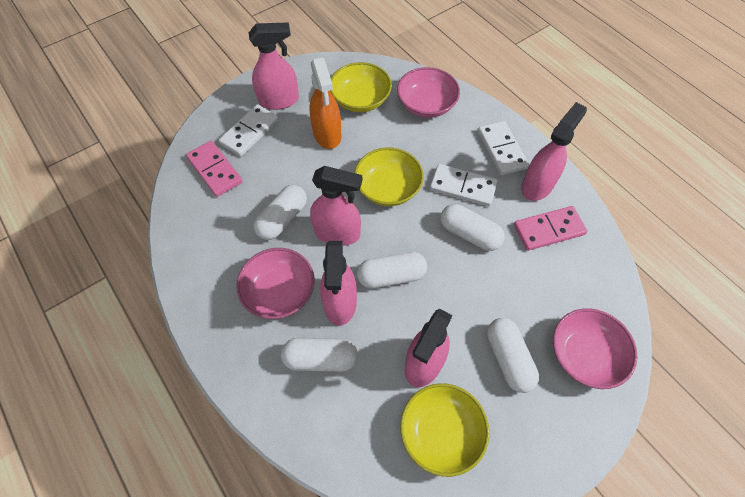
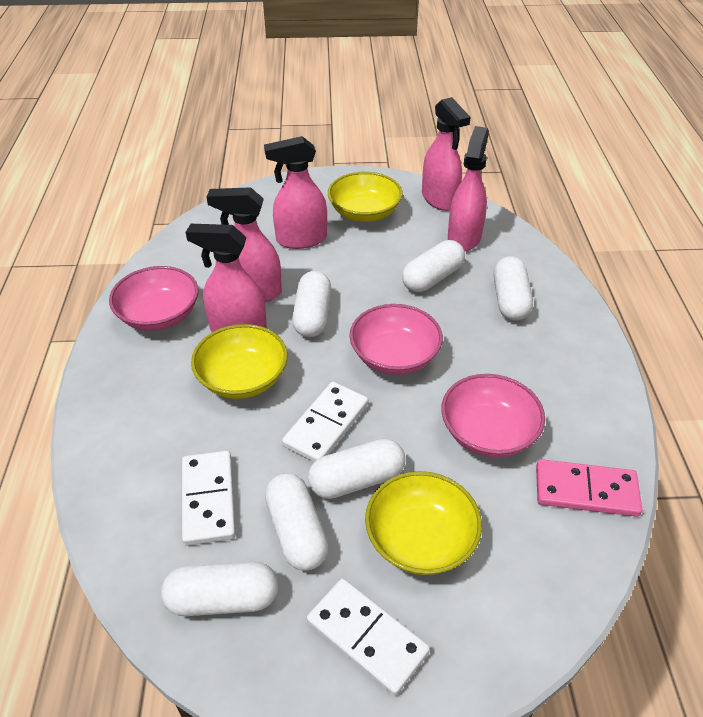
orange spray bottle: 1 -> 0
pink domino: 2 -> 1
white capsule: 5 -> 6

